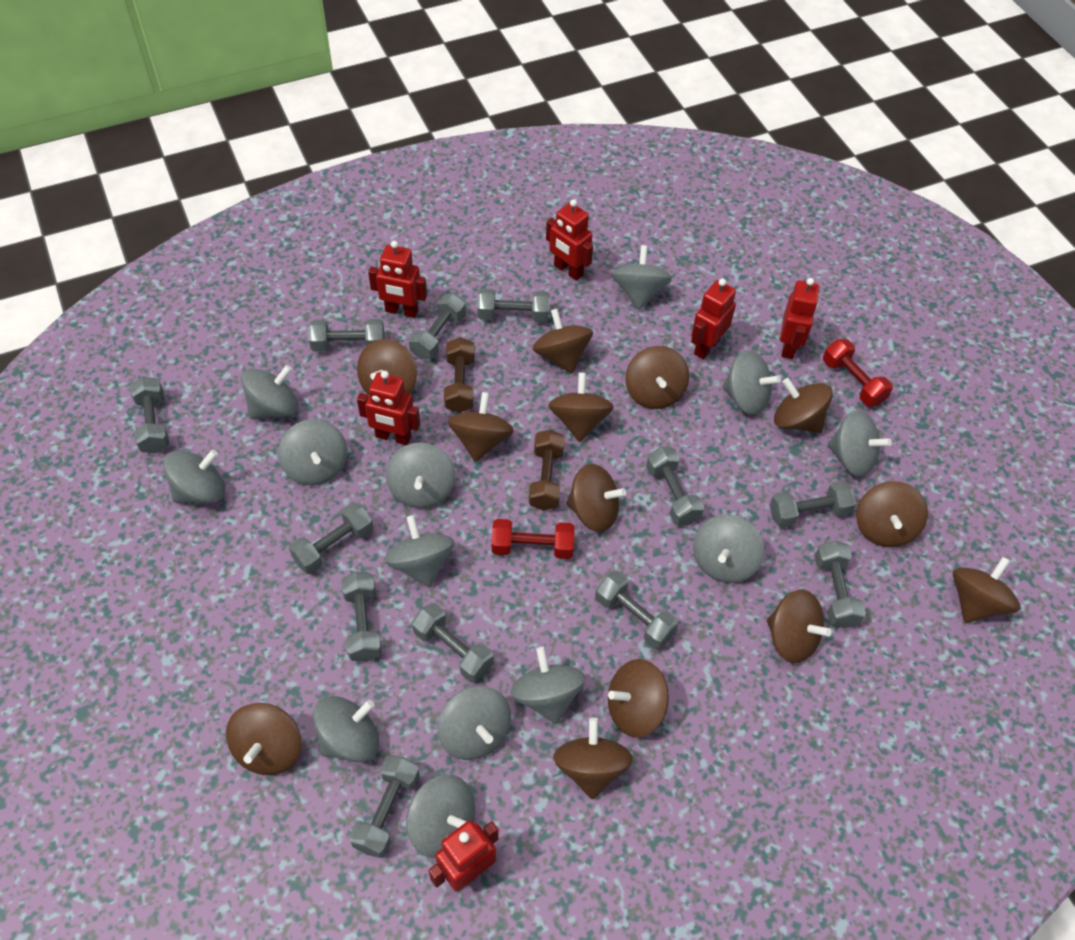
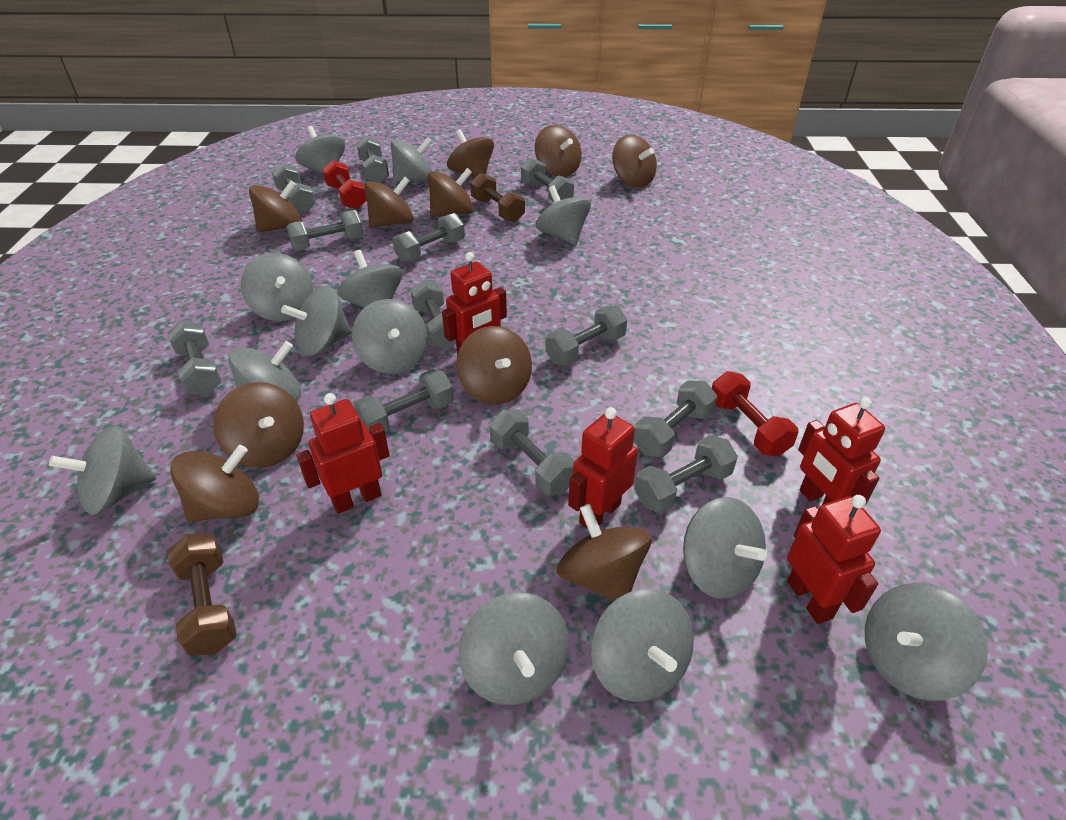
brown spinning top: 13 -> 10
red robot: 6 -> 5

